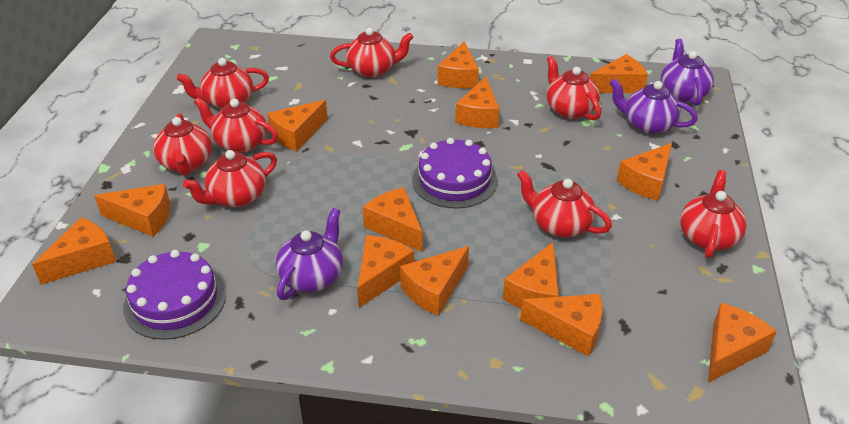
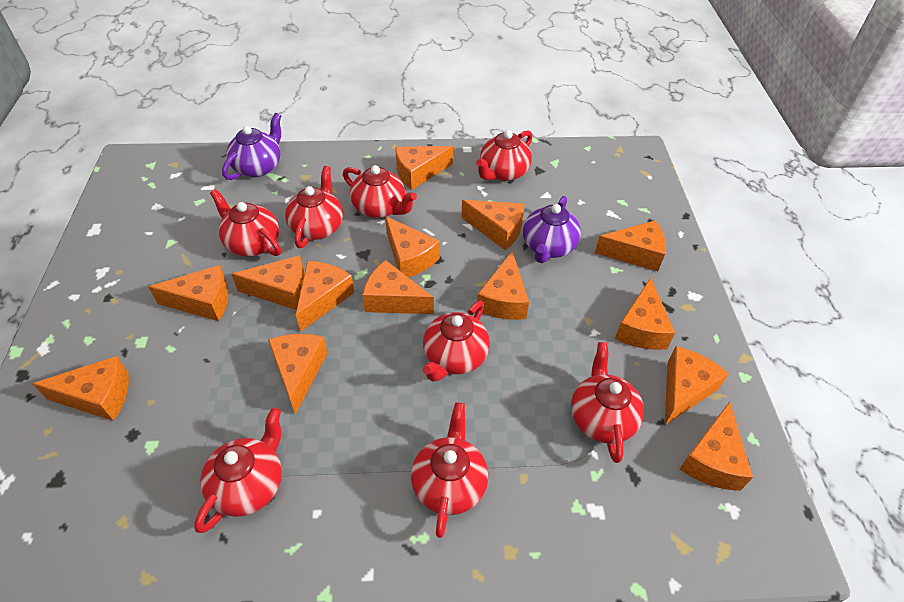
orange cheese: 13 -> 14
purple cake: 2 -> 0
purple teapot: 3 -> 2

